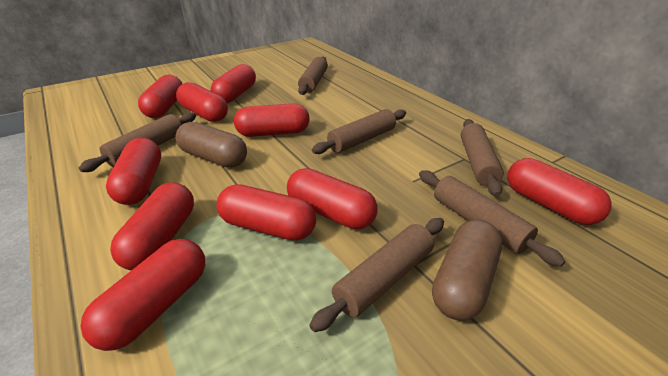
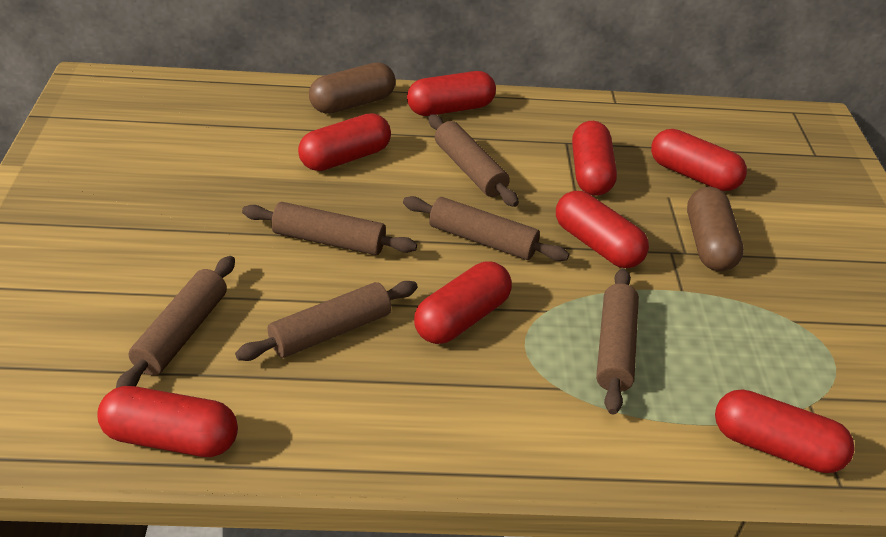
red capsule: 10 -> 8

